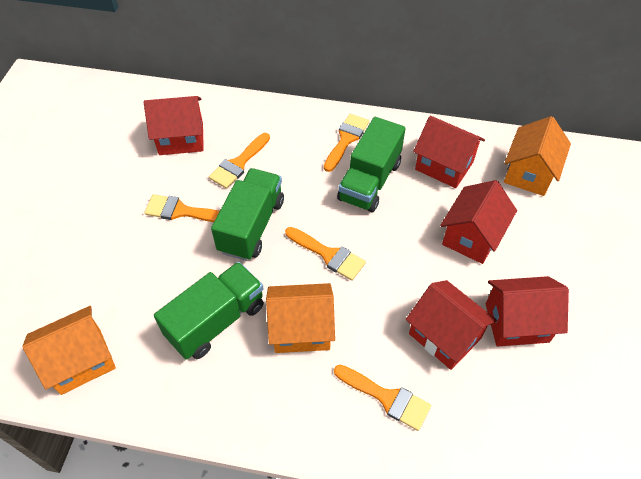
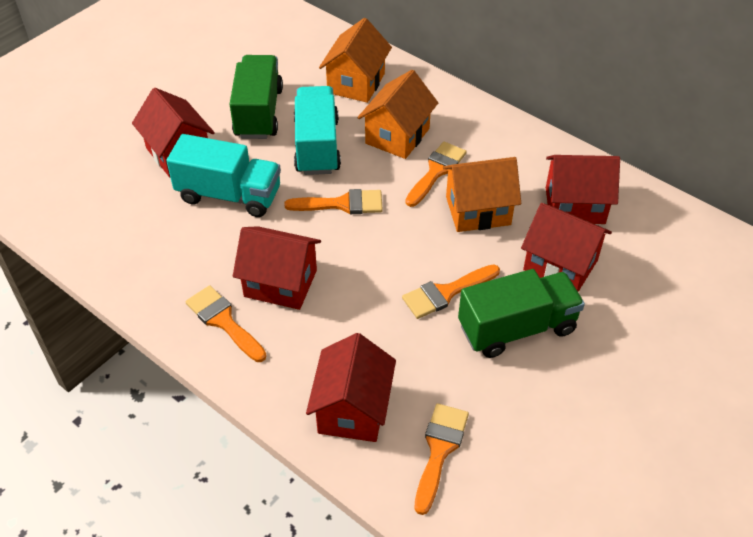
green truck: 3 -> 2
turquoise truck: 0 -> 2

